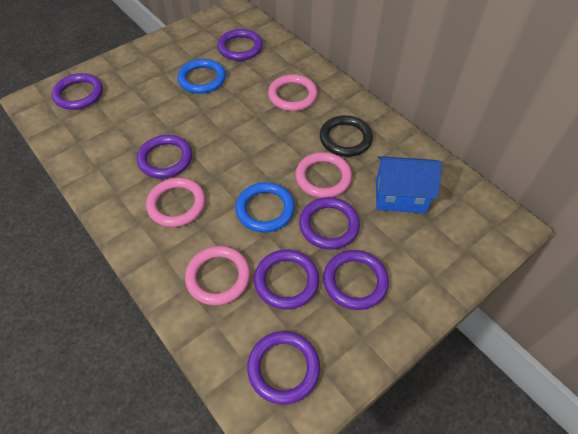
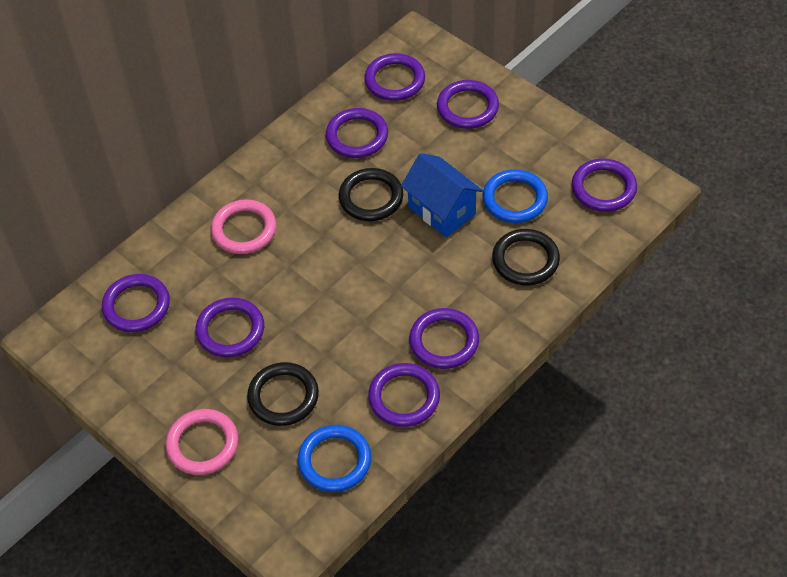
black ring: 1 -> 3
pink ring: 4 -> 2
purple ring: 7 -> 8

